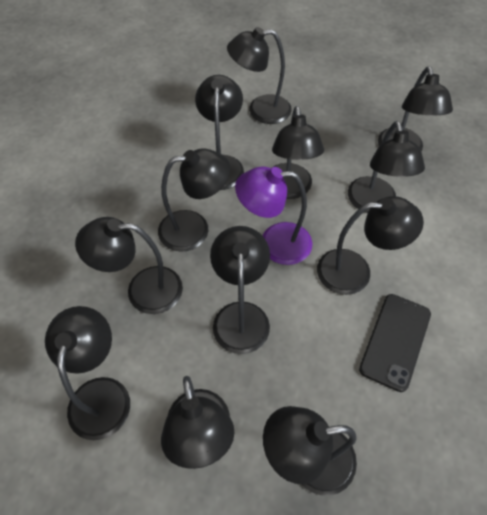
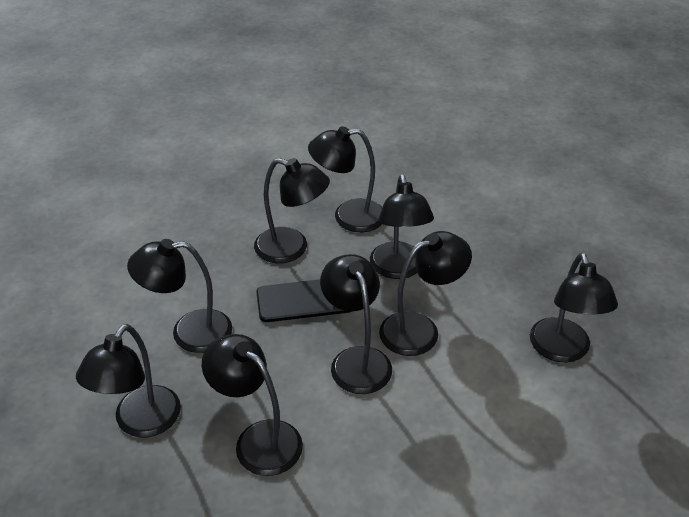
black lamp: 12 -> 9
purple lamp: 1 -> 0

